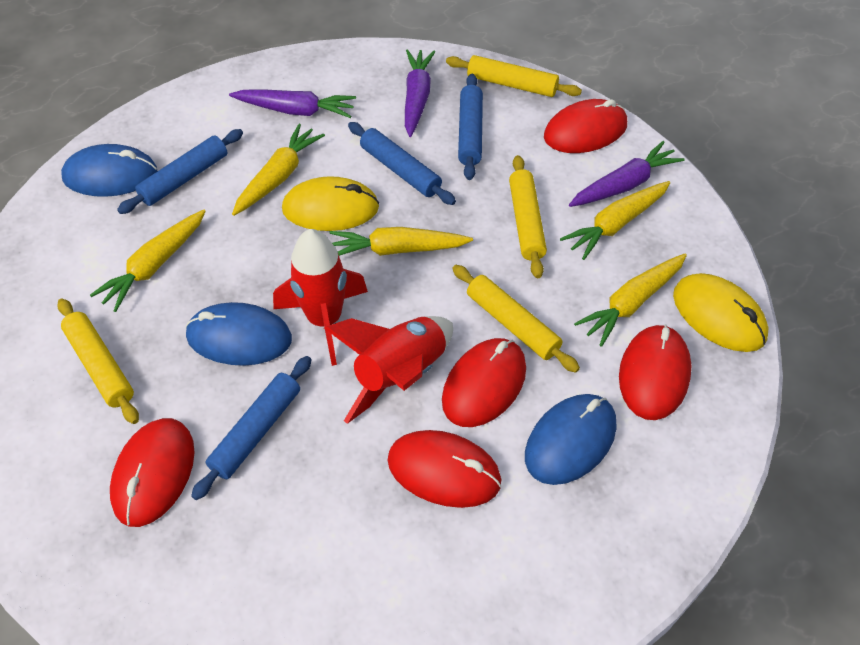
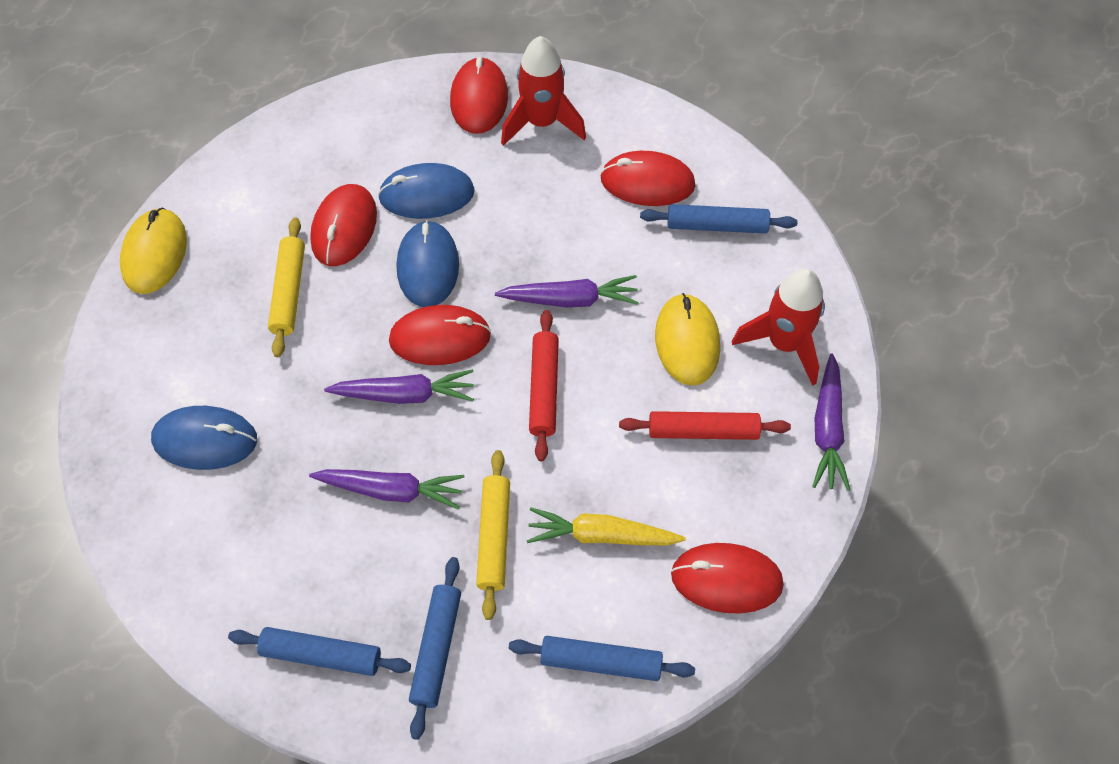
purple carrot: 3 -> 4
red rolling pin: 0 -> 2
yellow carrot: 5 -> 1
yellow rolling pin: 4 -> 2

